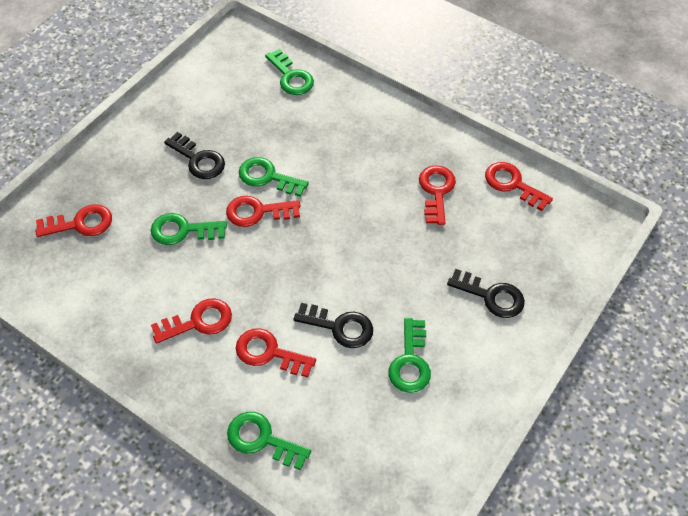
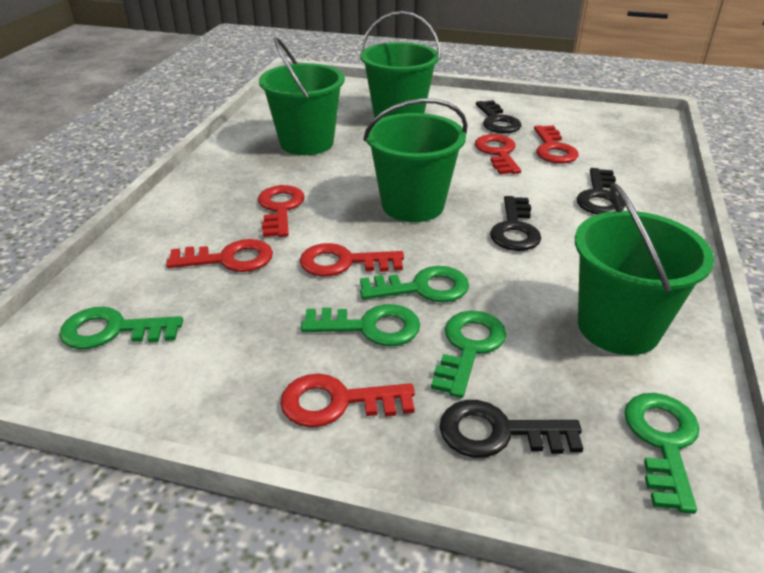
black key: 3 -> 4
green bucket: 0 -> 4

